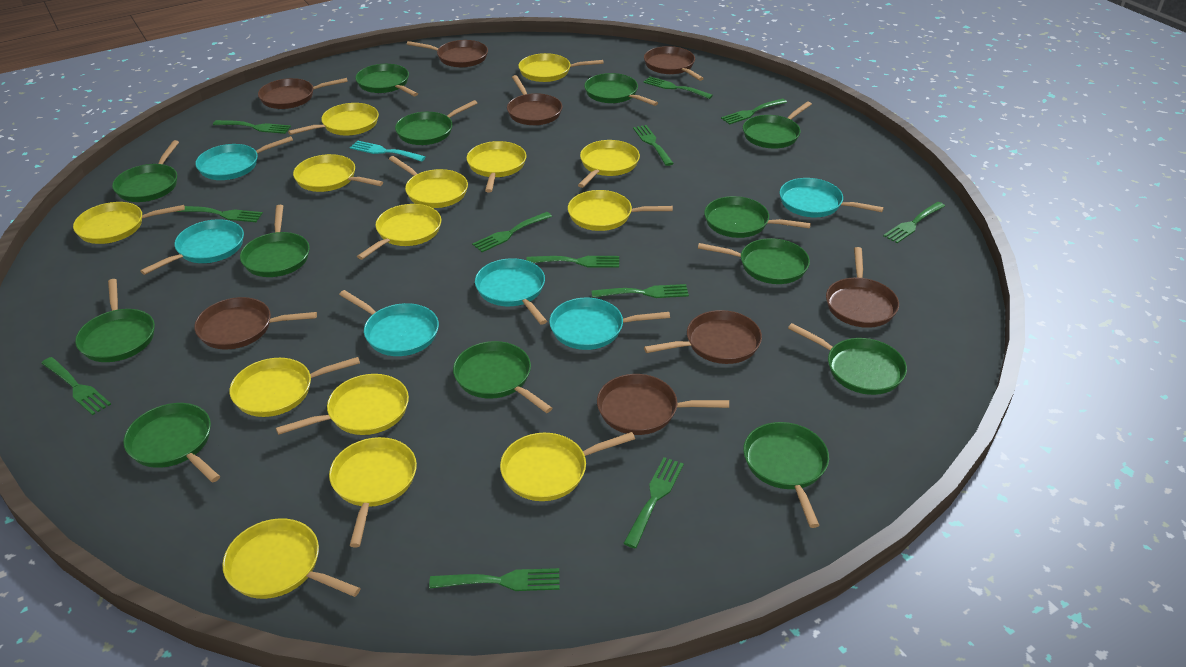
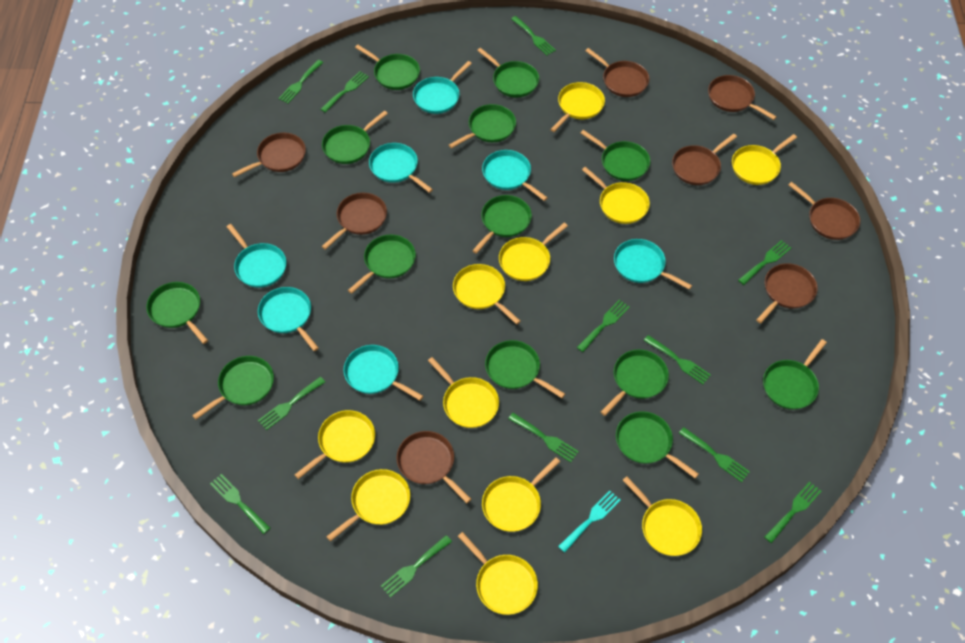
turquoise pan: 6 -> 7
yellow pan: 14 -> 11

